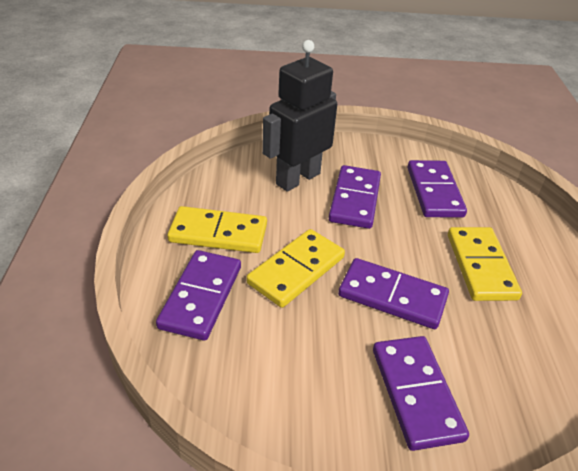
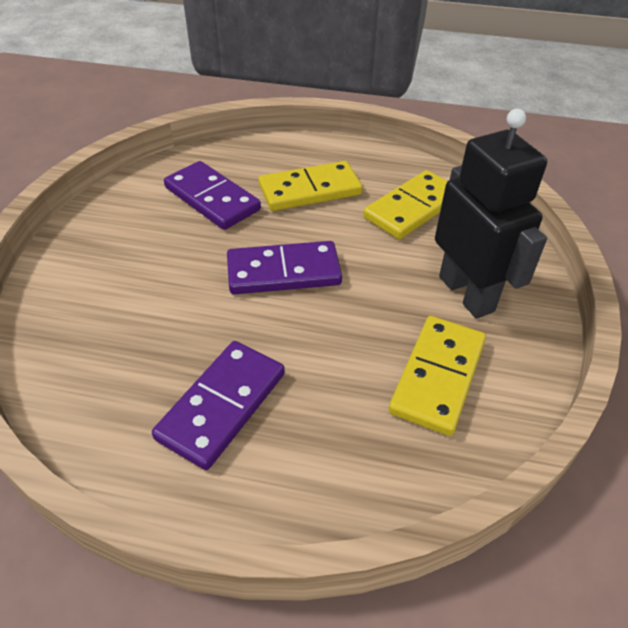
purple domino: 5 -> 3

